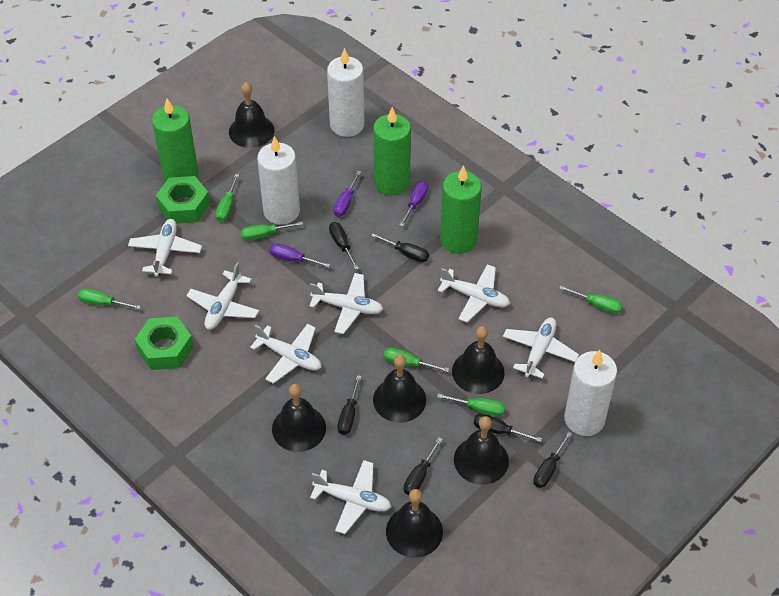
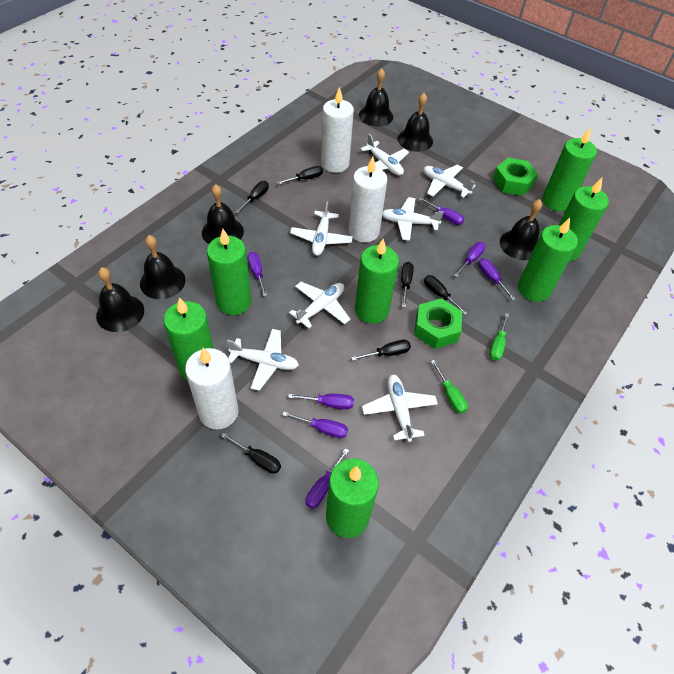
green candle: 3 -> 7
green screwdriver: 6 -> 2
purple screwdriver: 3 -> 7

